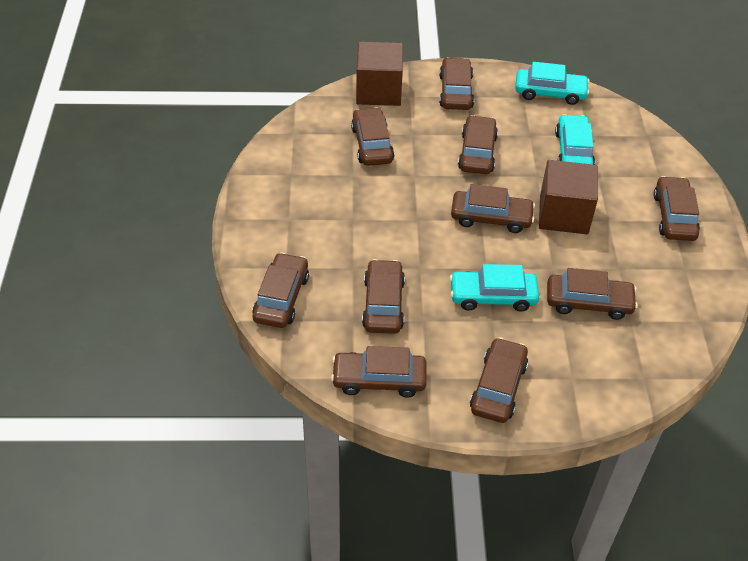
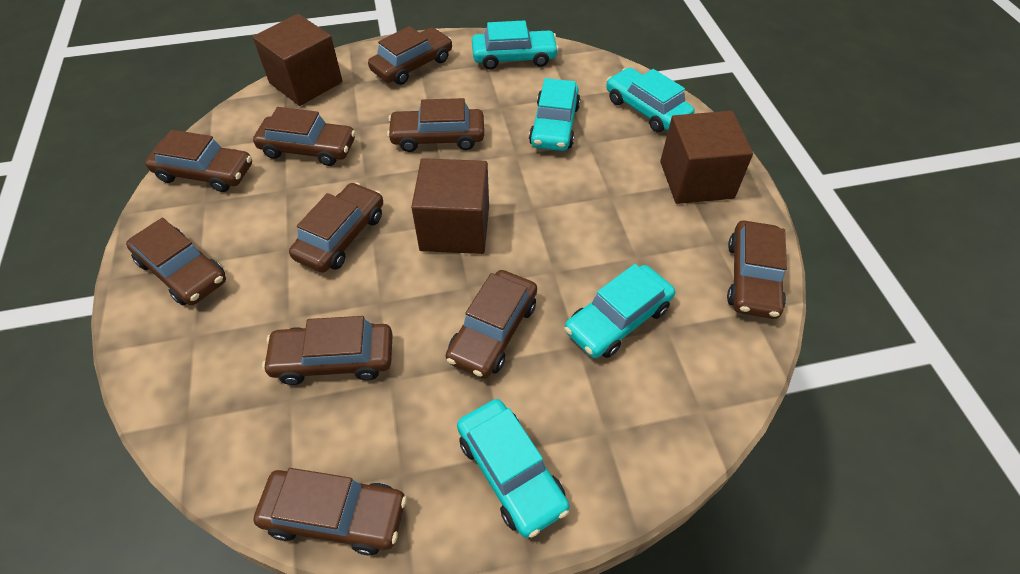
brown cube: 2 -> 3
turquoise car: 3 -> 5

